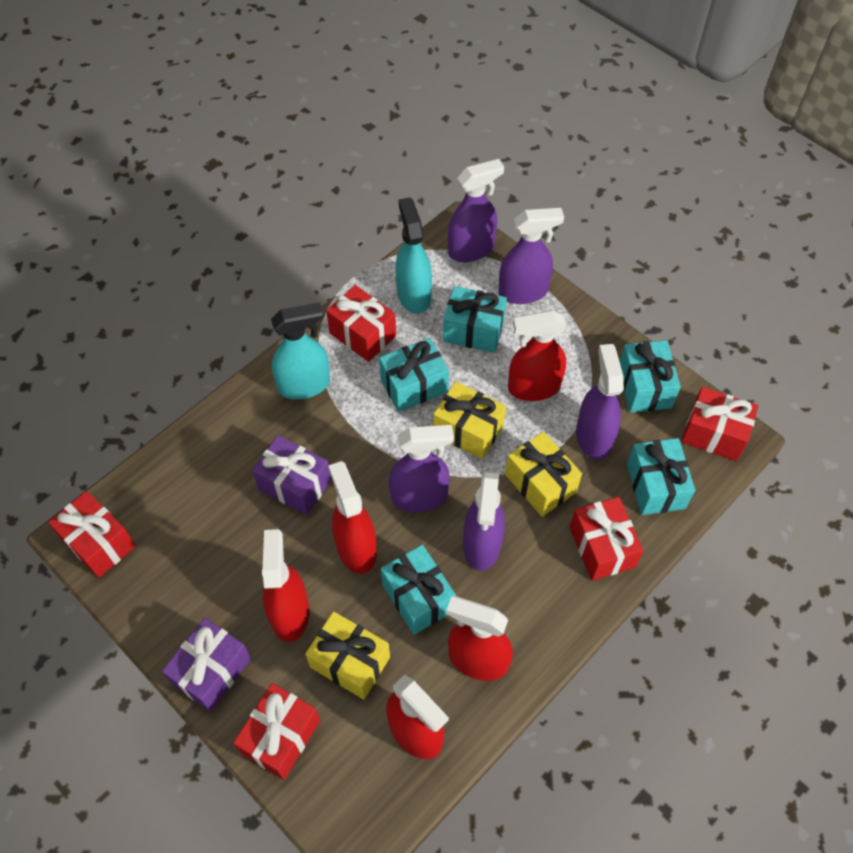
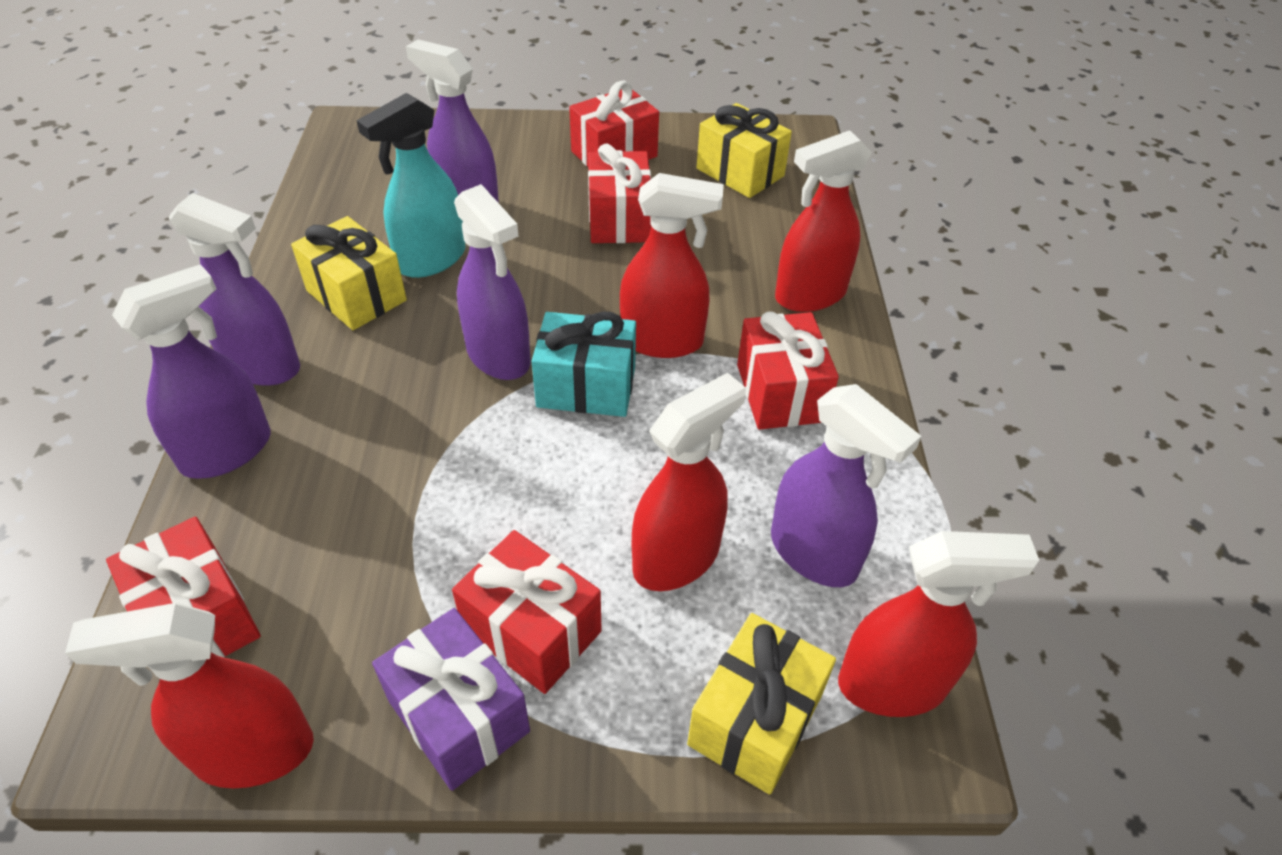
purple gift: 2 -> 1
turquoise gift: 5 -> 1
turquoise spray bottle: 2 -> 1

